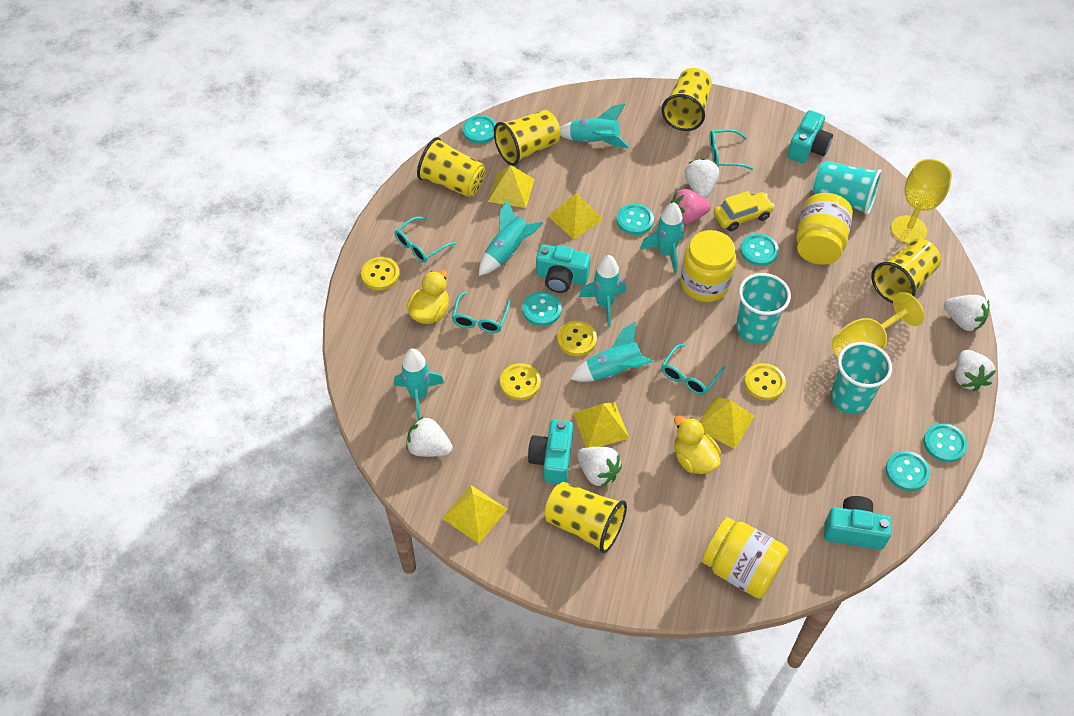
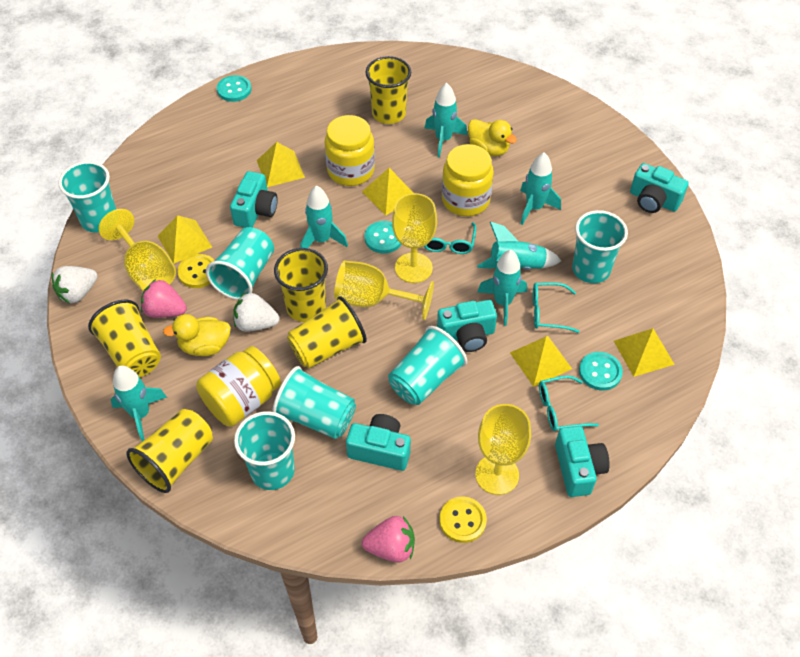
pink strawberry: 1 -> 2
turquoise button: 6 -> 3
turquoise camera: 4 -> 5
turquoise cup: 3 -> 6
turquoise glasses: 4 -> 3
white strawberry: 5 -> 2
yellow button: 4 -> 2
yellow car: 1 -> 0
yellow goblet: 2 -> 4

